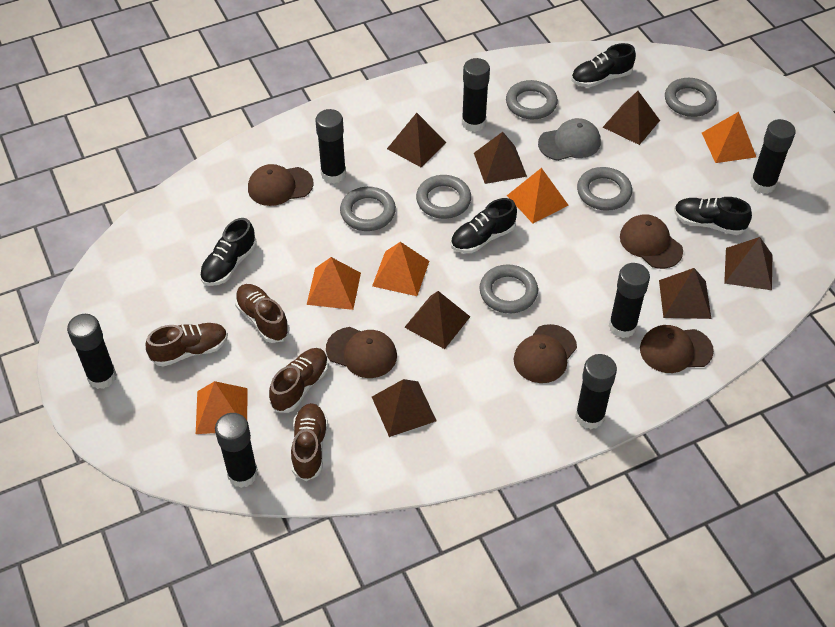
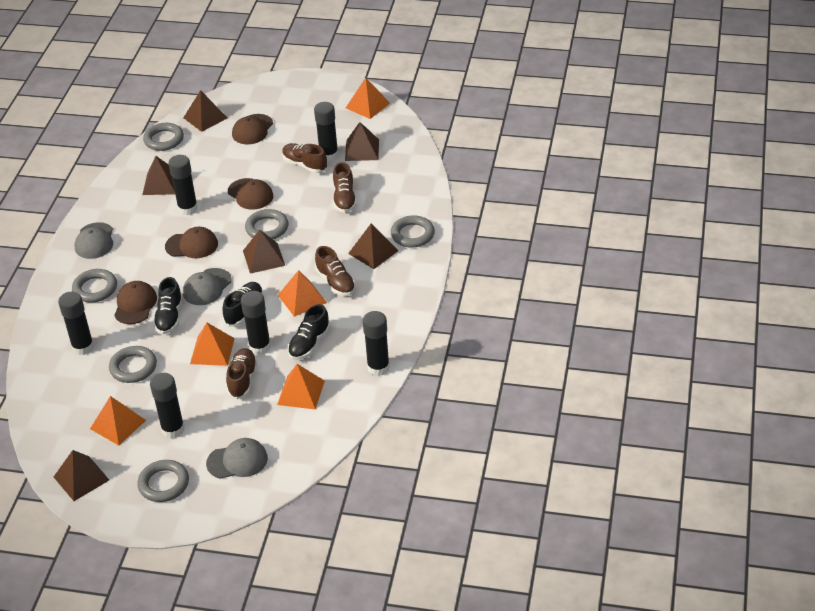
black glue stick: 7 -> 6
black shoe: 4 -> 3
brown cap: 5 -> 4
brown pyramid: 7 -> 6
grey cap: 1 -> 3

